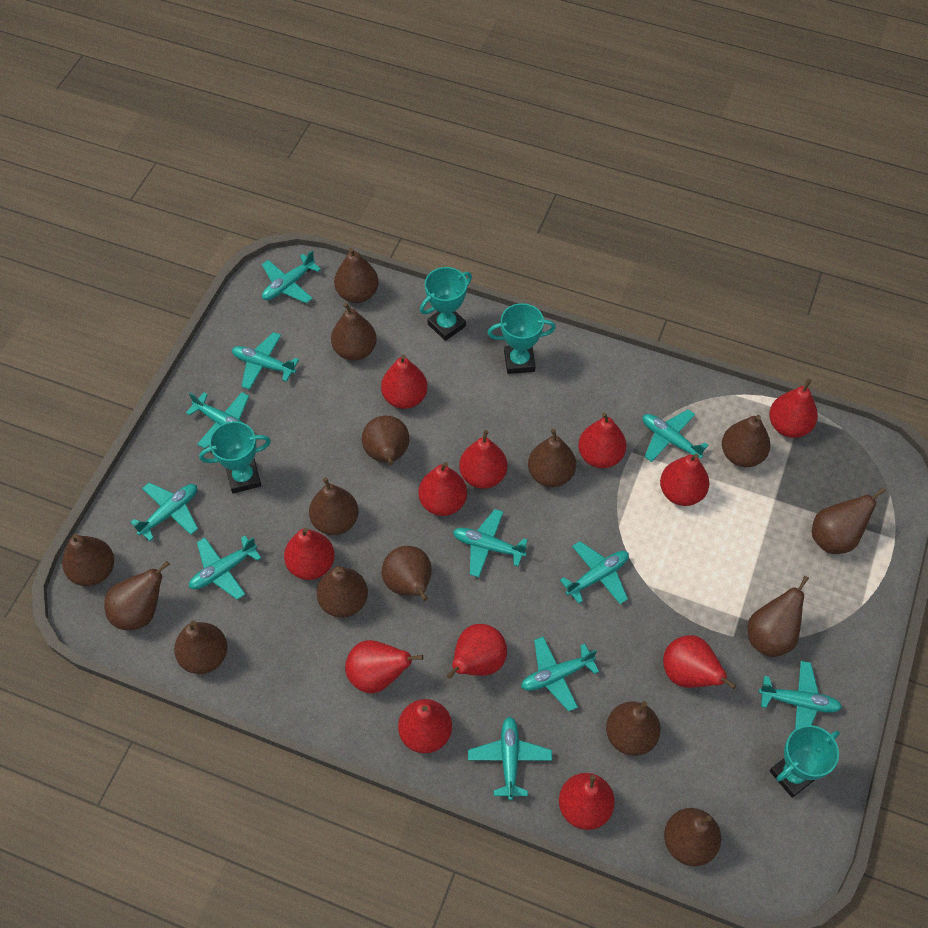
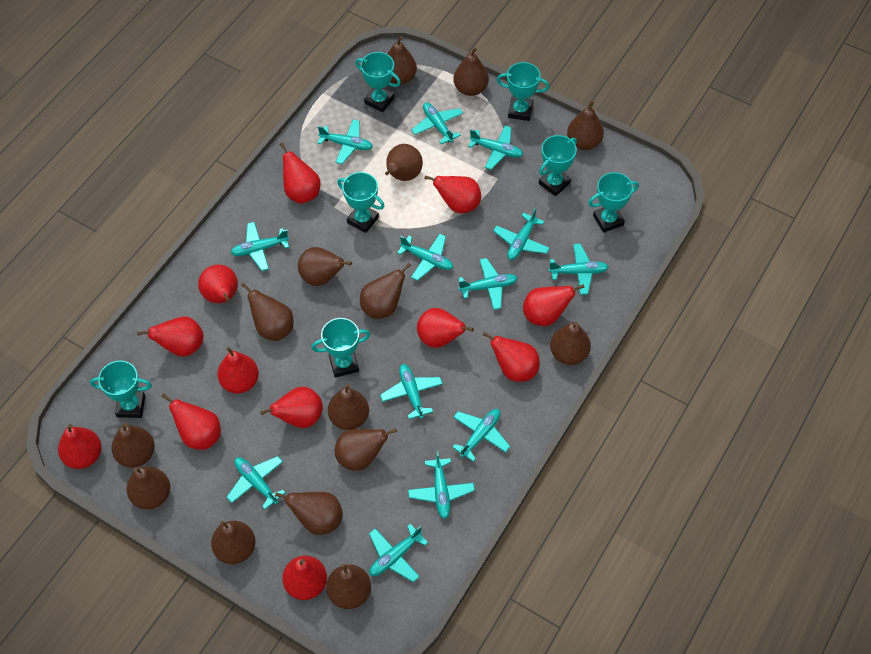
turquoise plane: 11 -> 13
turquoise trophy: 4 -> 7

